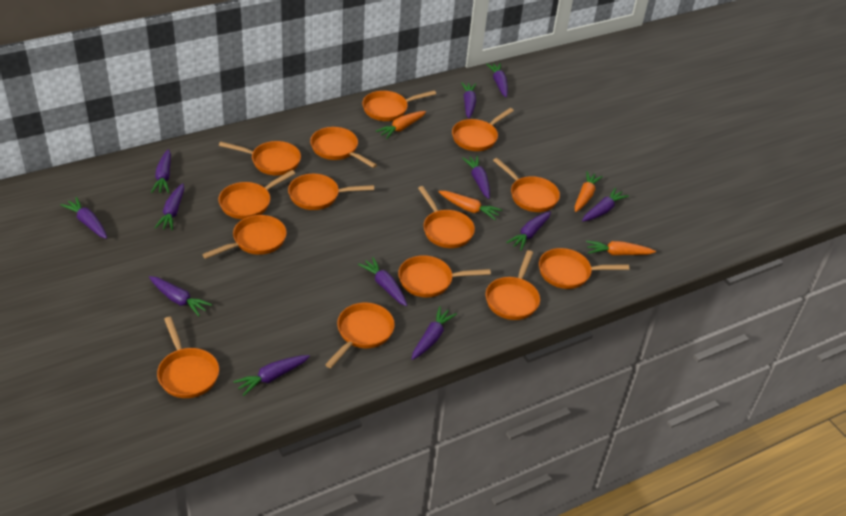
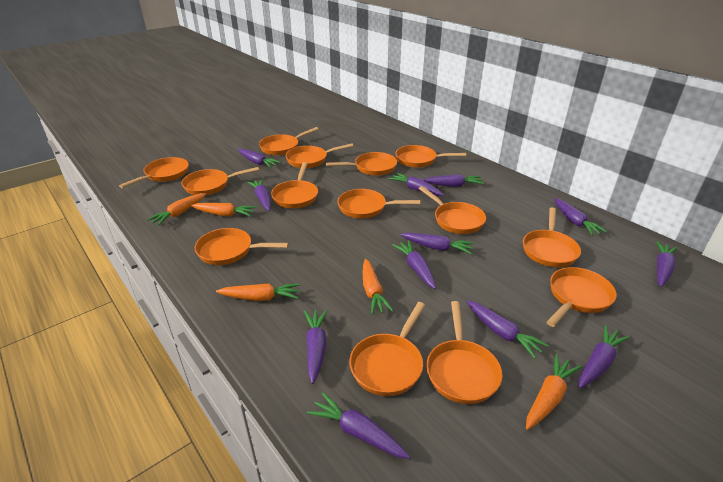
orange carrot: 4 -> 5

